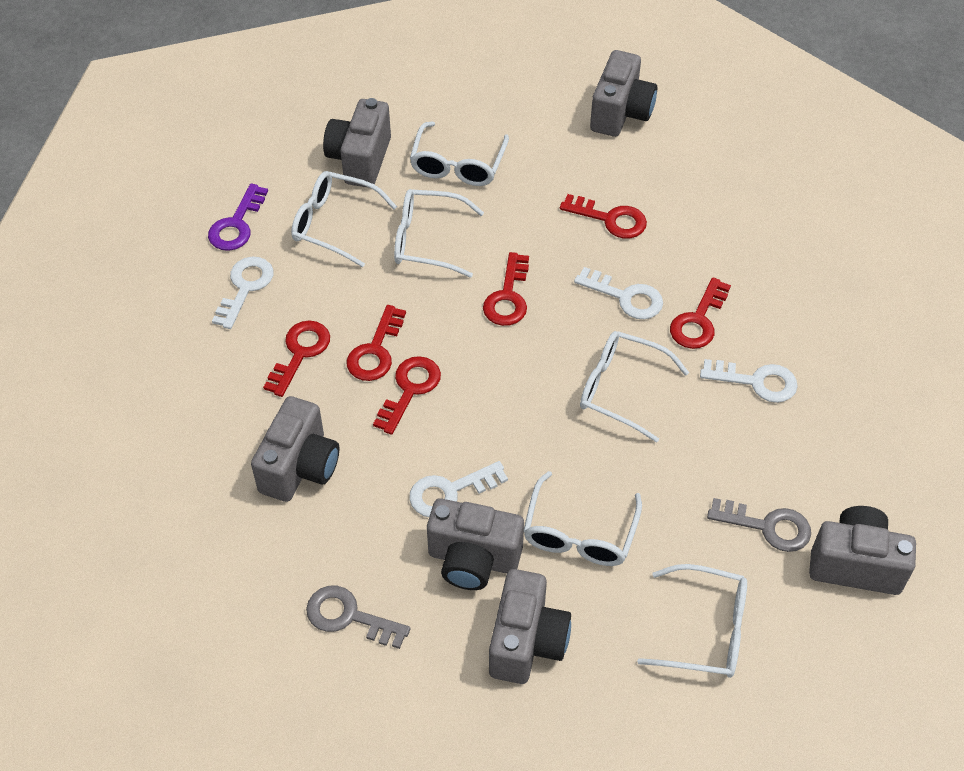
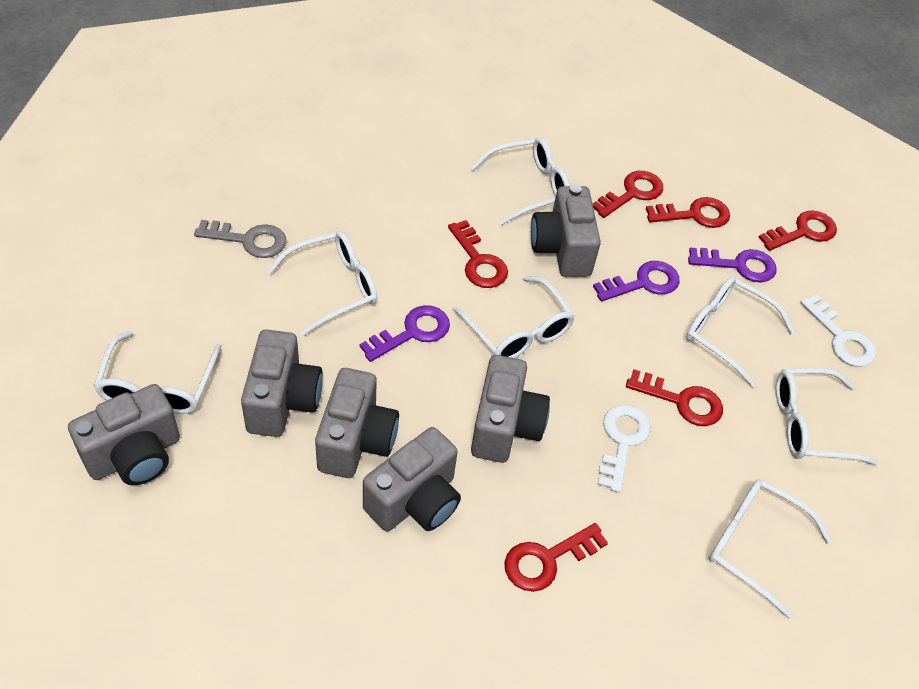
grey key: 2 -> 1
purple key: 1 -> 3
white glasses: 6 -> 7
white key: 4 -> 2

